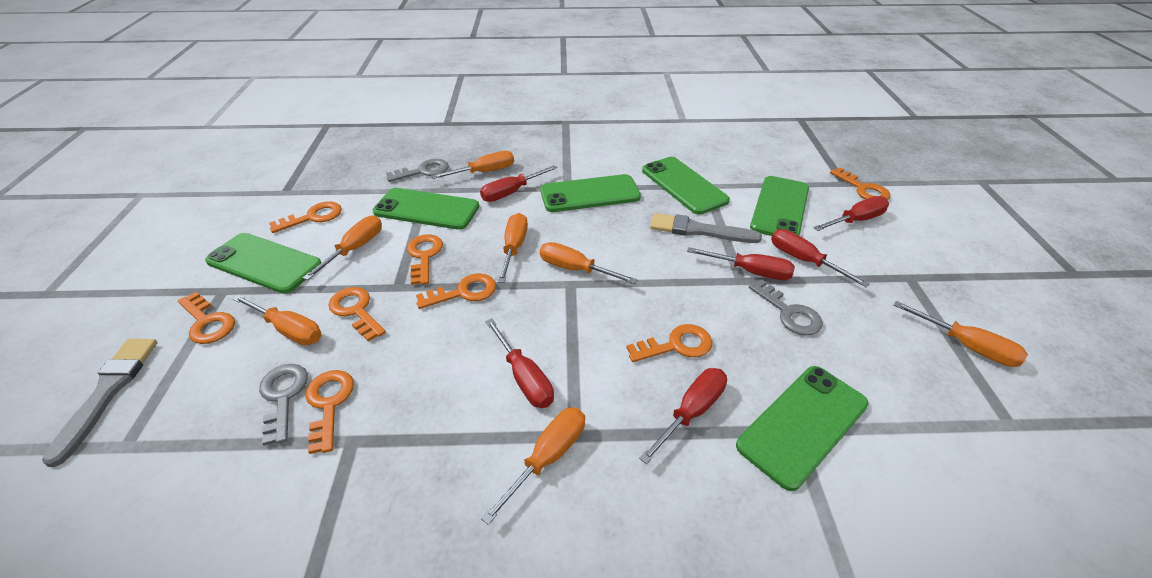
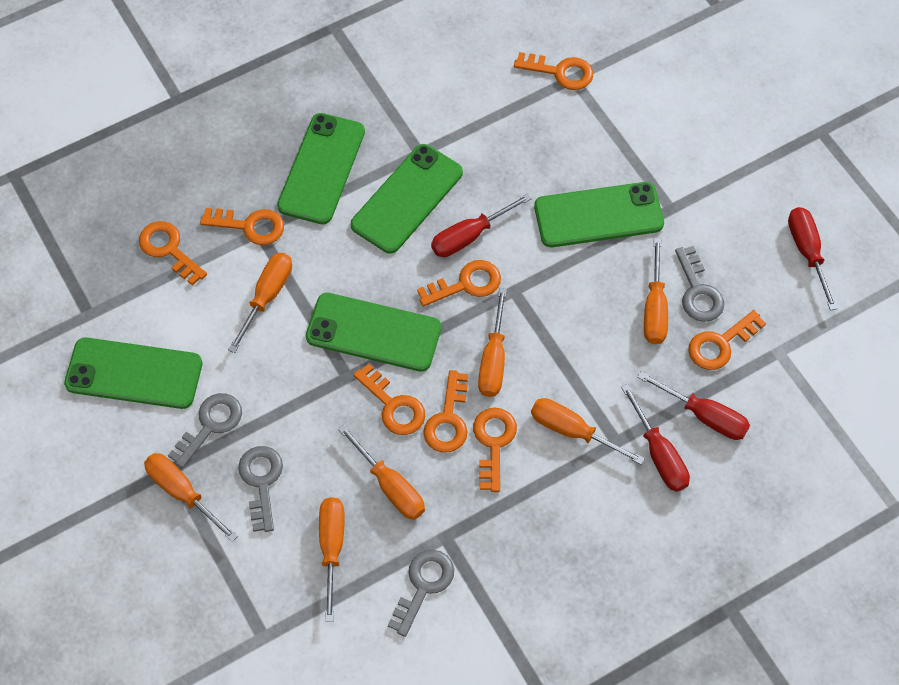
green phone: 6 -> 5
grey brush: 2 -> 0
grey key: 3 -> 4
red screwdriver: 6 -> 4

